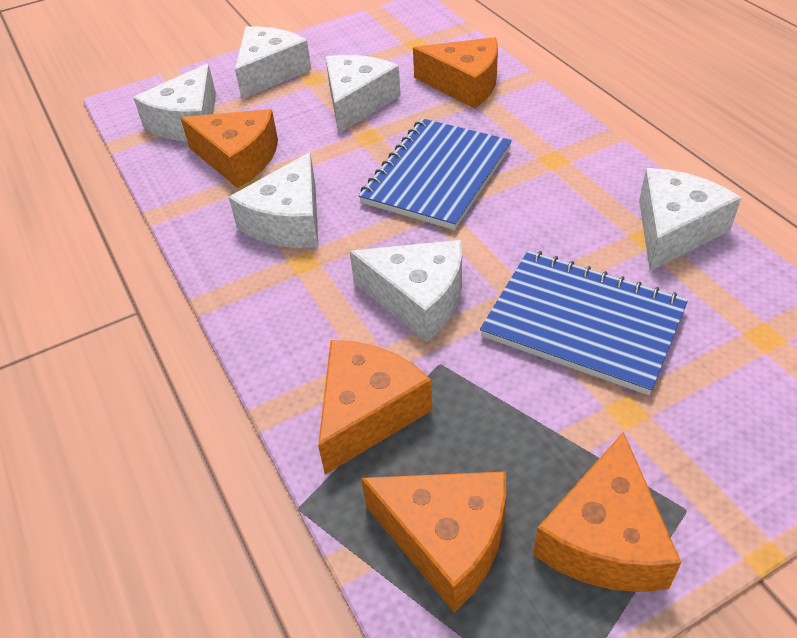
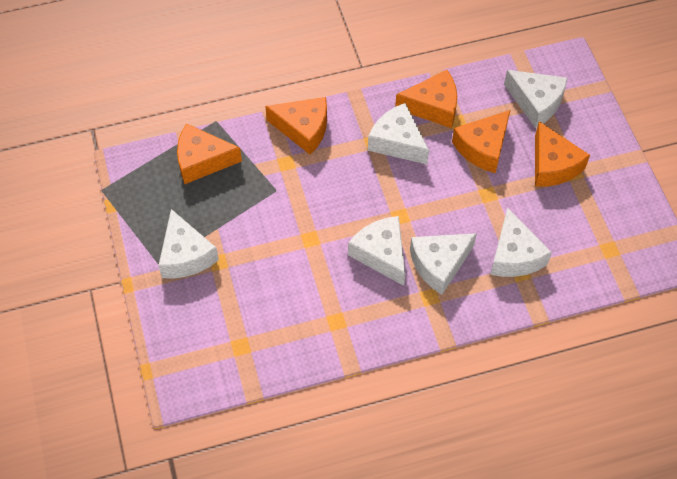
blue notebook: 2 -> 0

